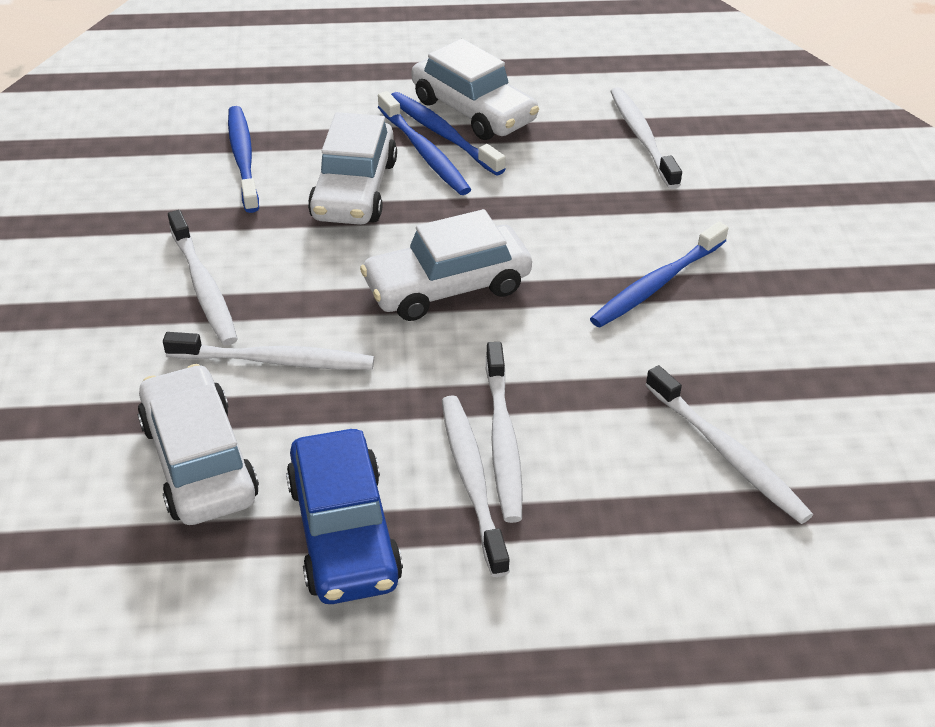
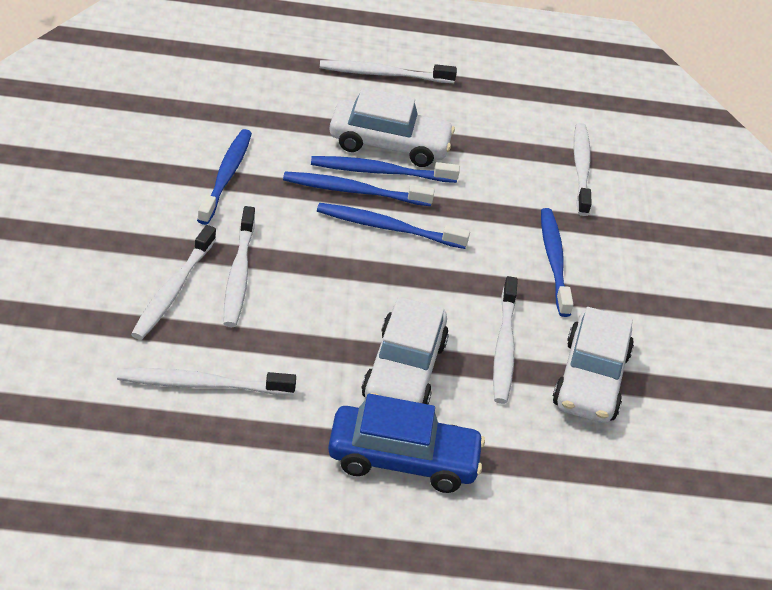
blue toothbrush: 4 -> 5
white car: 4 -> 3

